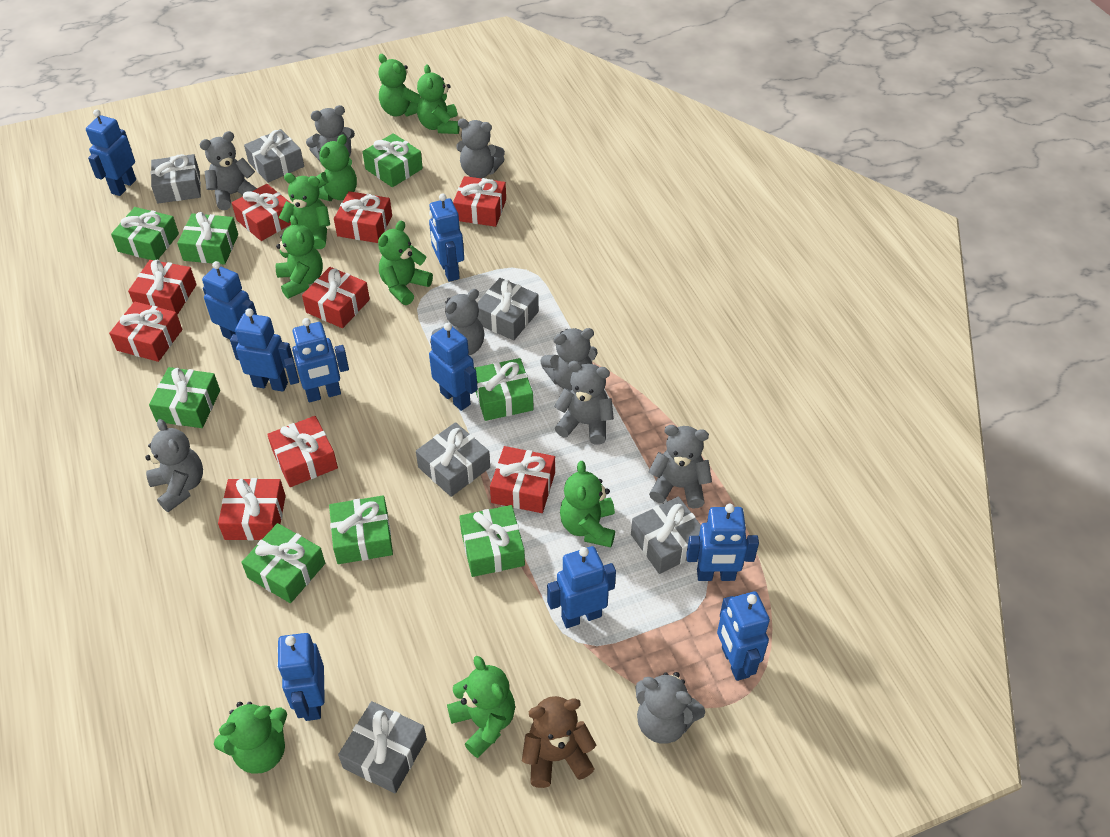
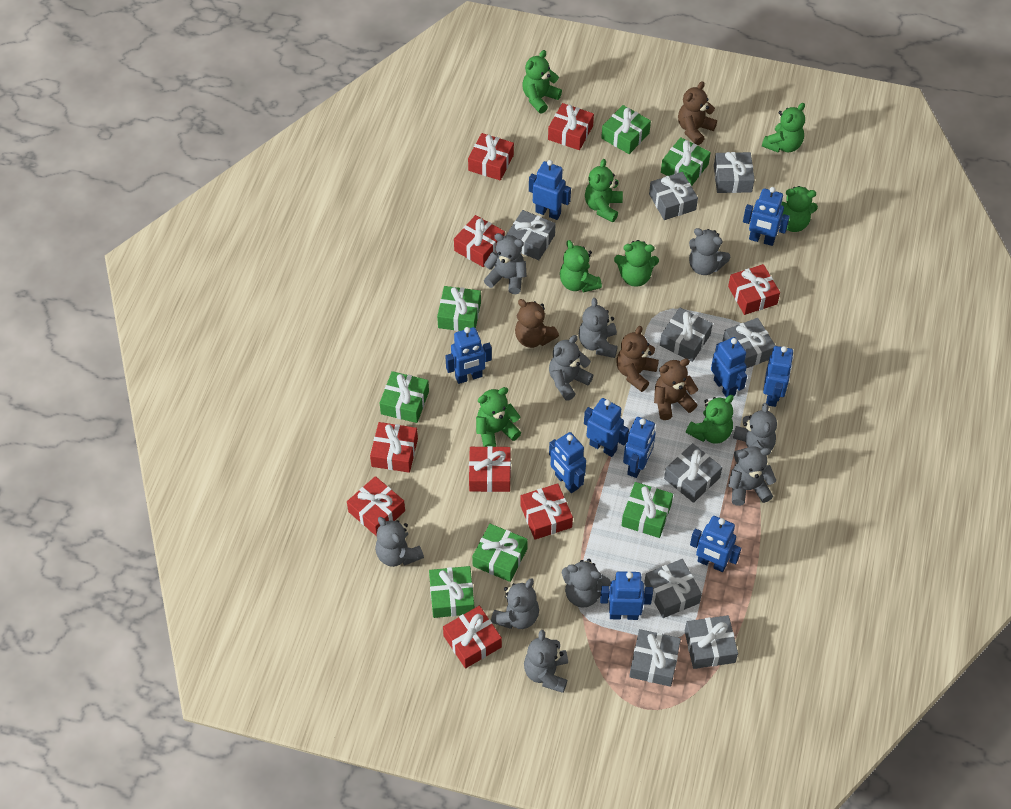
brown teddy bear: 1 -> 4
green gift: 8 -> 7
green teddy bear: 9 -> 8
grey gift: 6 -> 9
grey teddy bear: 9 -> 10

